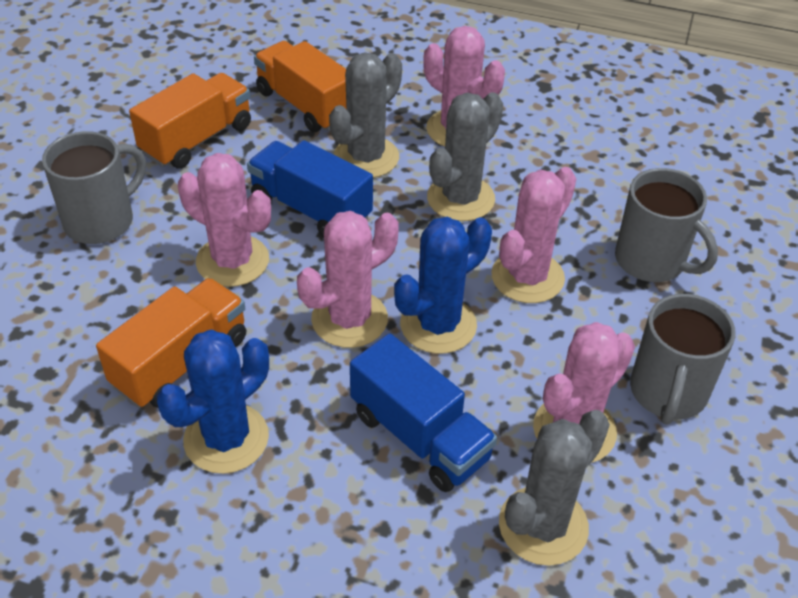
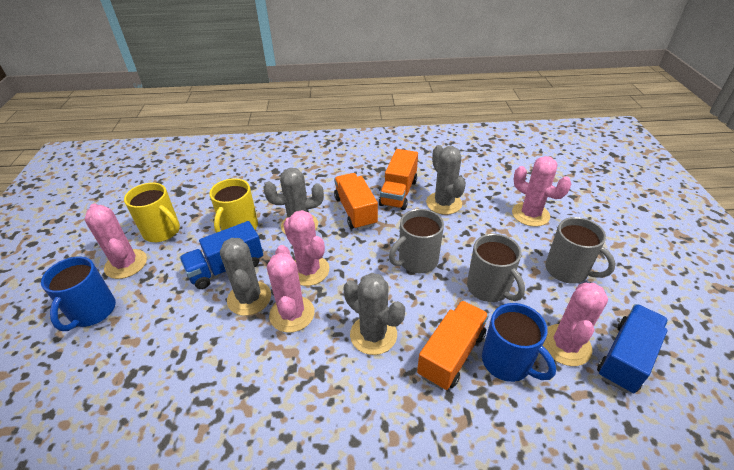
blue cactus: 2 -> 0
blue mug: 0 -> 2
grey cactus: 3 -> 4
yellow mug: 0 -> 2

